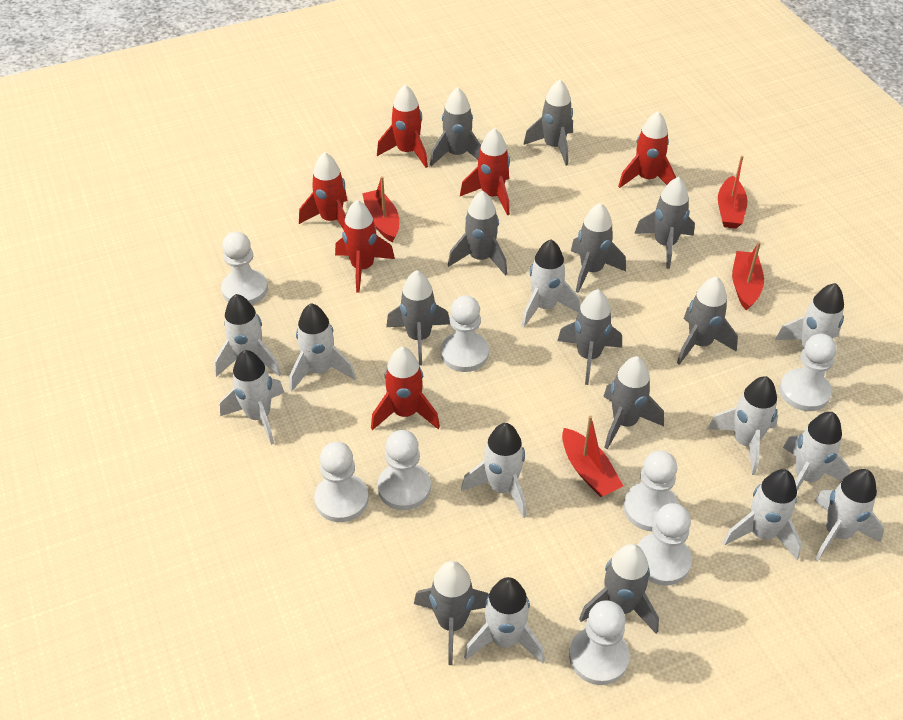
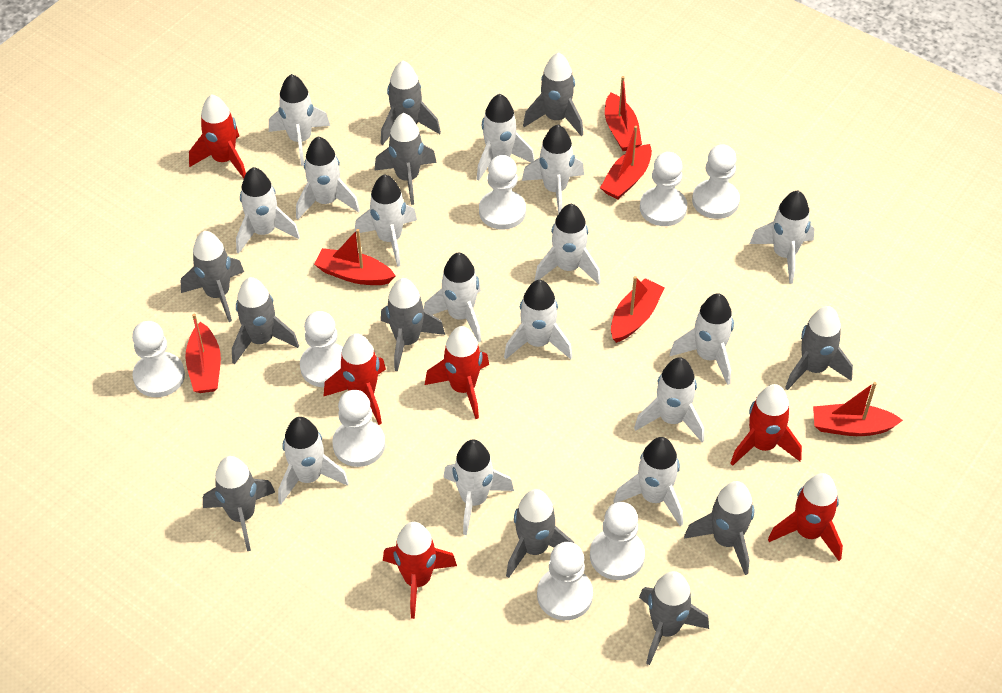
red boat: 4 -> 6
white rocket: 11 -> 15

